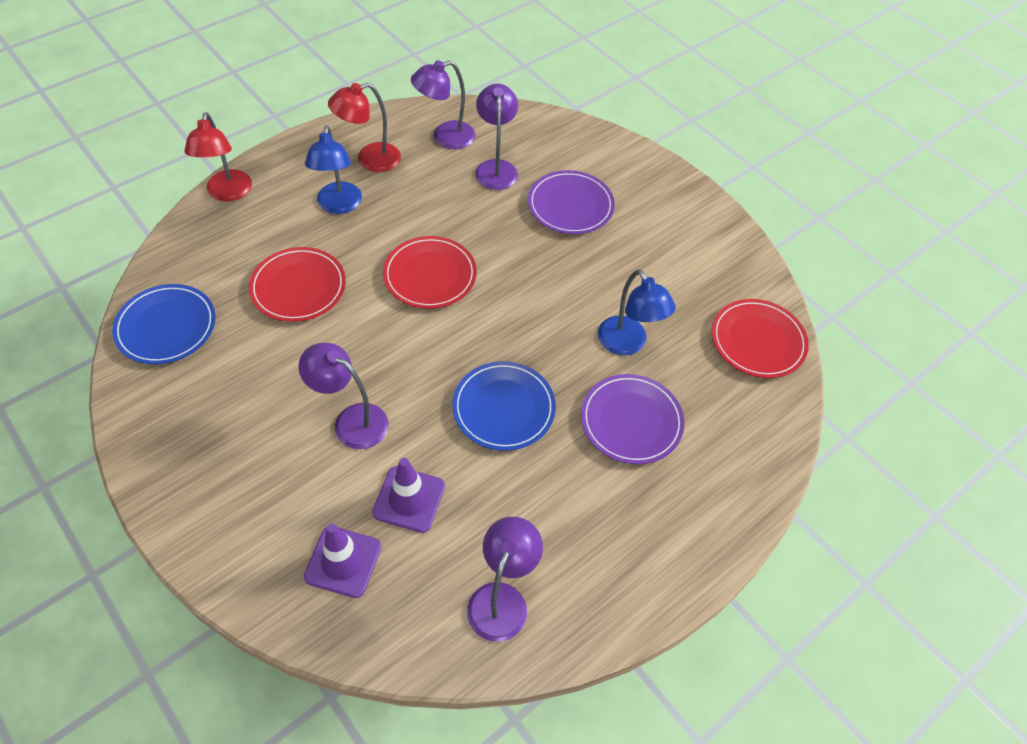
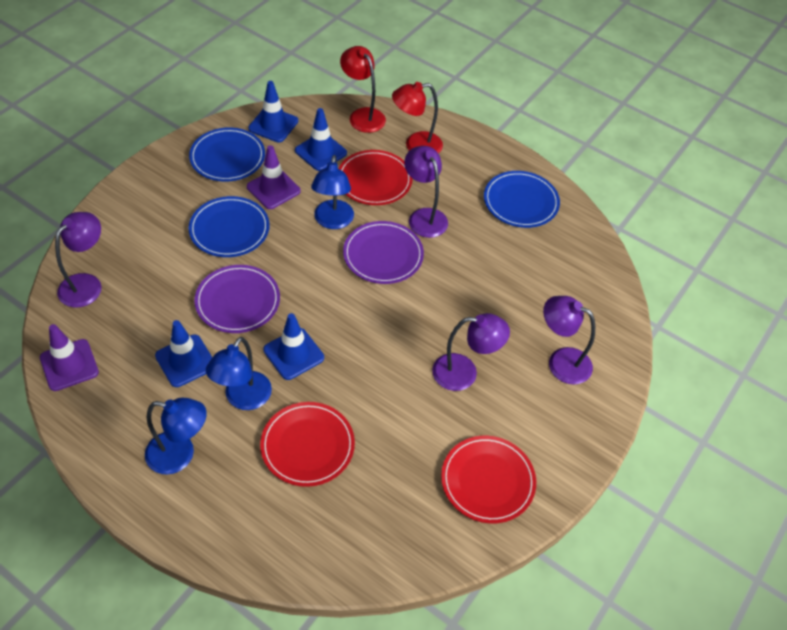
blue lamp: 2 -> 3
blue plate: 2 -> 3
blue traffic cone: 0 -> 4

